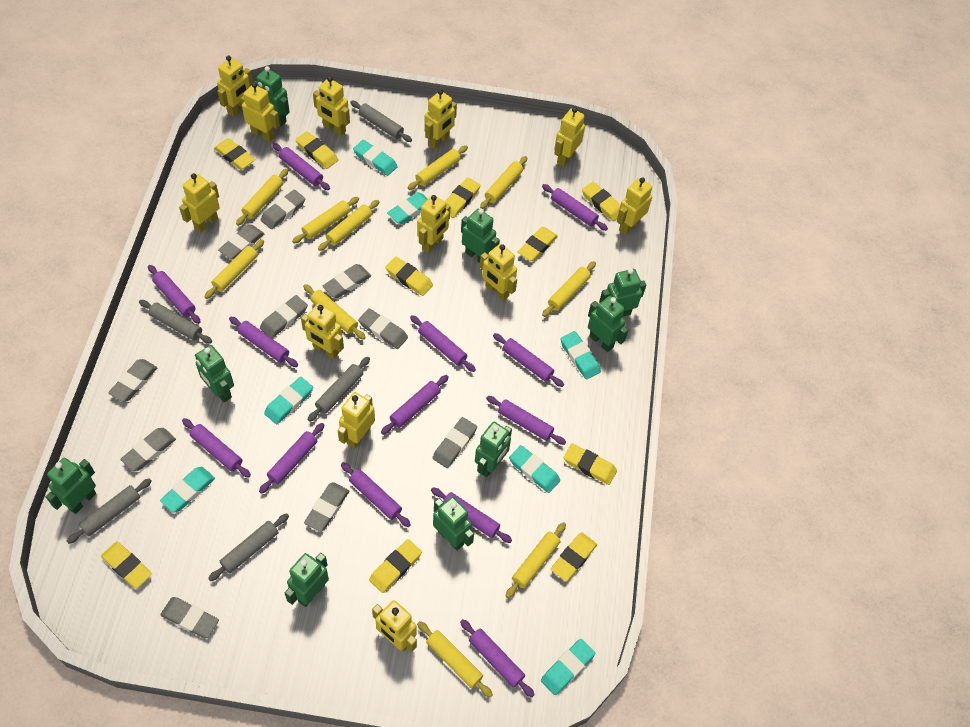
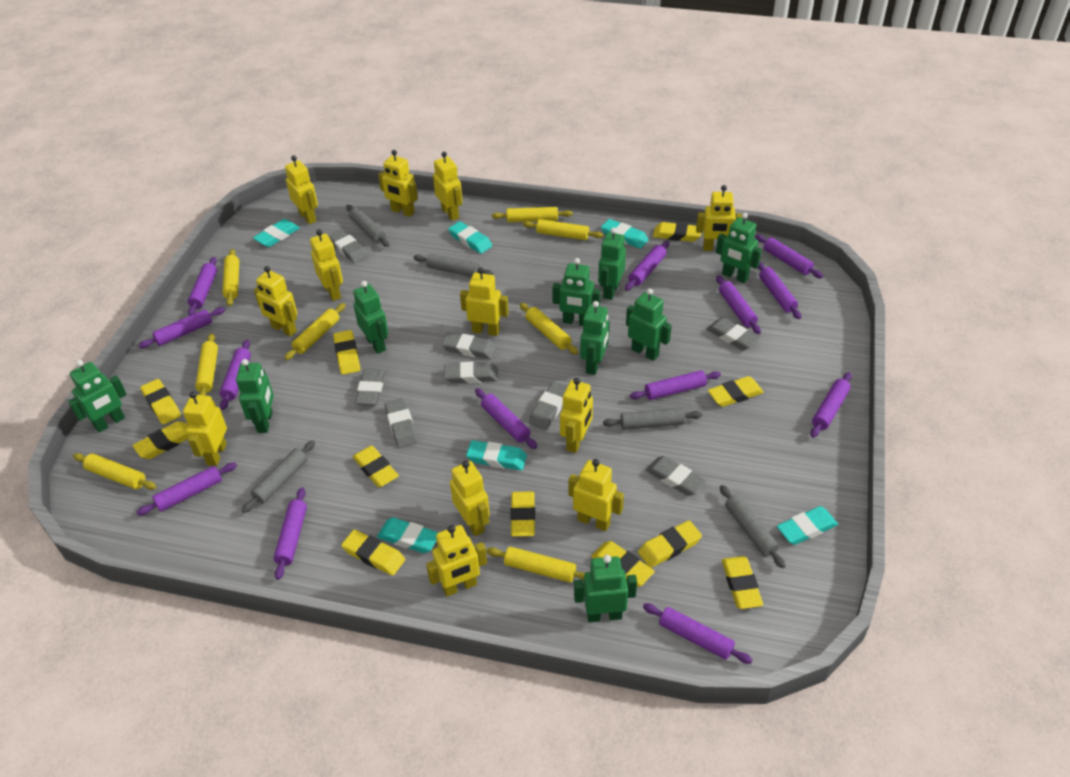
grey eraser: 10 -> 8
turquoise eraser: 7 -> 6
yellow eraser: 10 -> 11
yellow rolling pin: 10 -> 8

